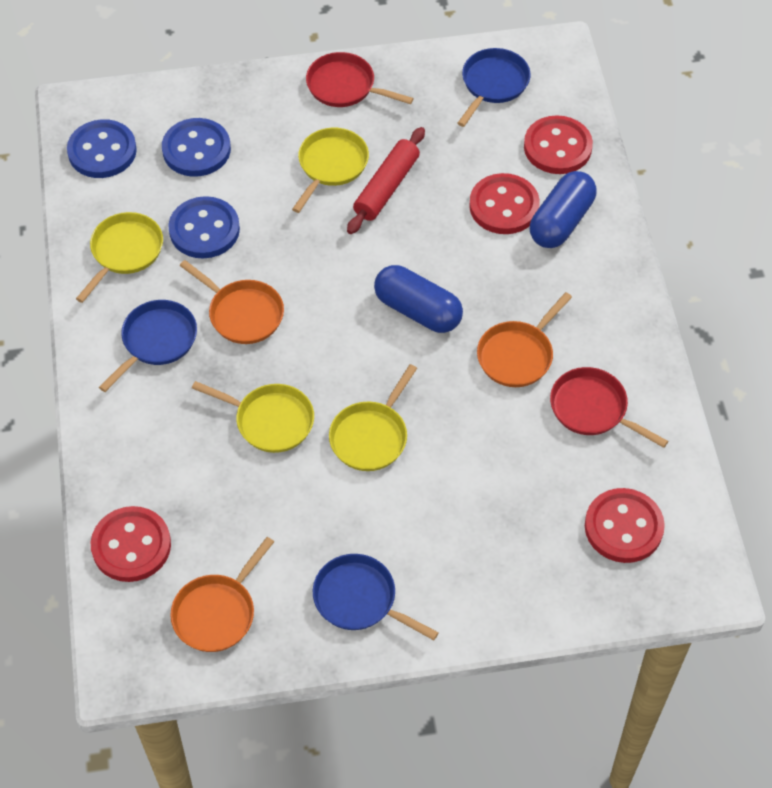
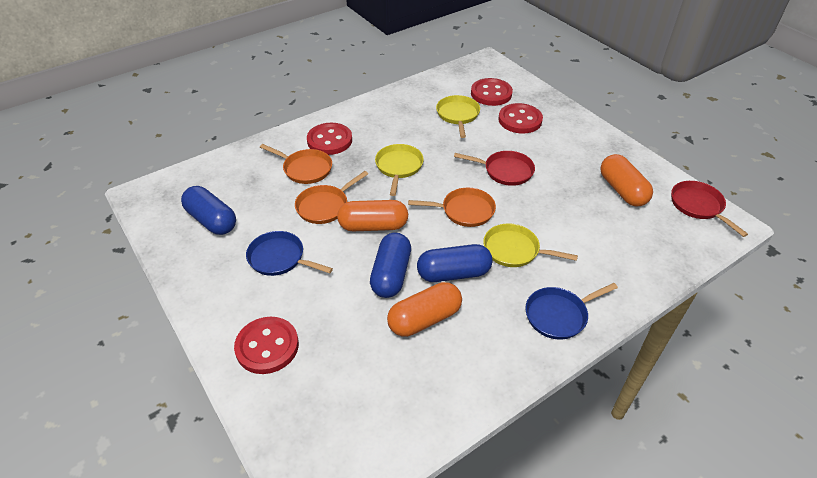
blue button: 3 -> 0
blue capsule: 2 -> 3
blue pan: 3 -> 2
orange capsule: 0 -> 3
red rolling pin: 1 -> 0
yellow pan: 4 -> 3

